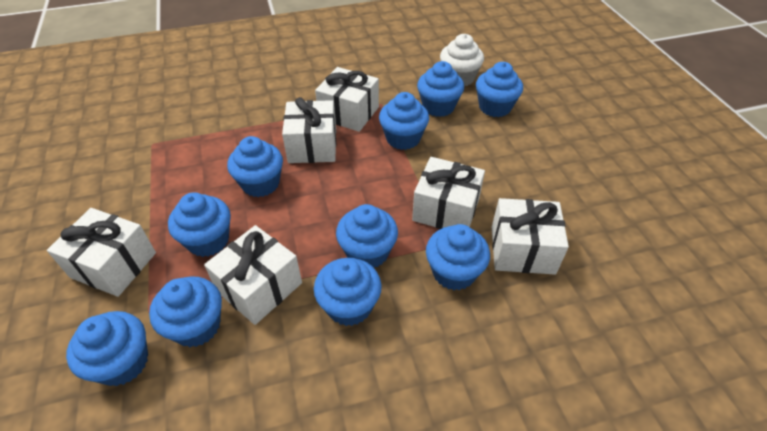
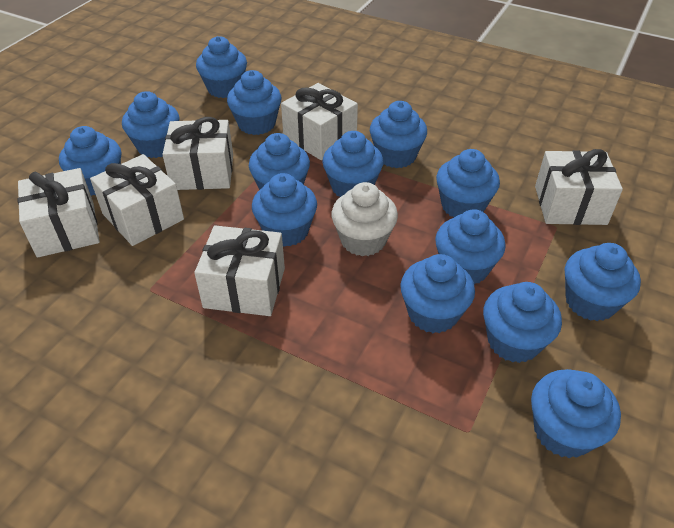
blue cupcake: 10 -> 14

